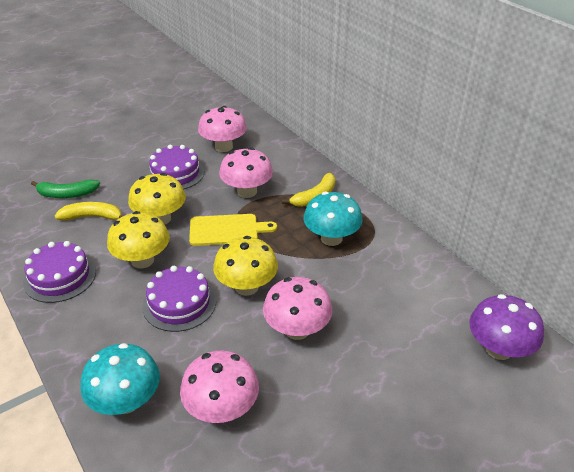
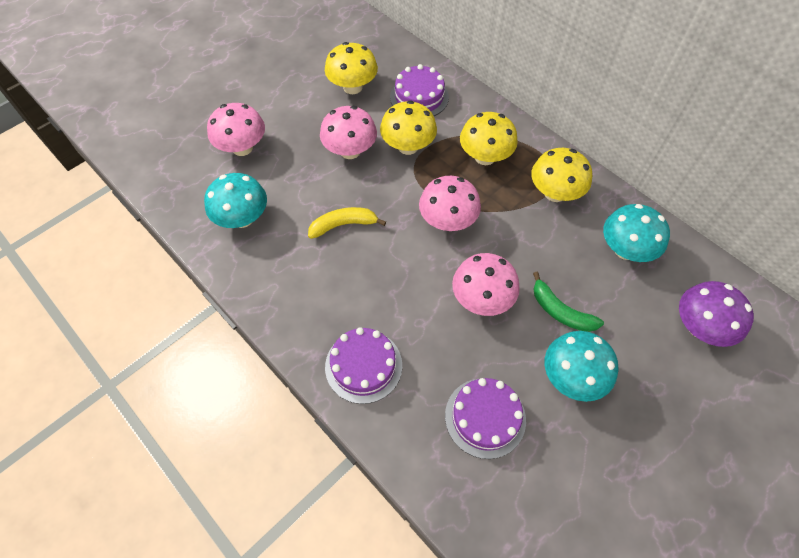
turquoise mushroom: 2 -> 3
yellow banana: 2 -> 1
yellow cutting board: 1 -> 0
yellow mushroom: 3 -> 4

